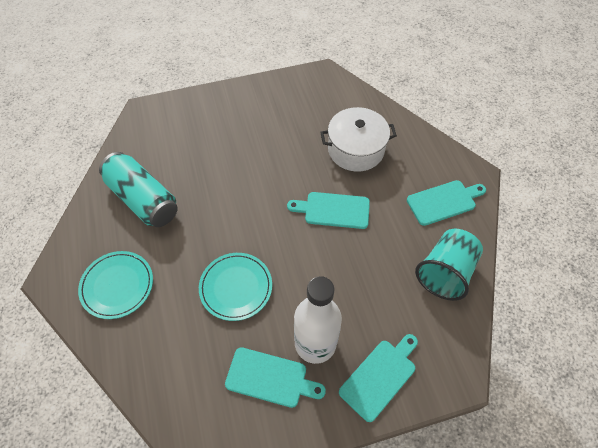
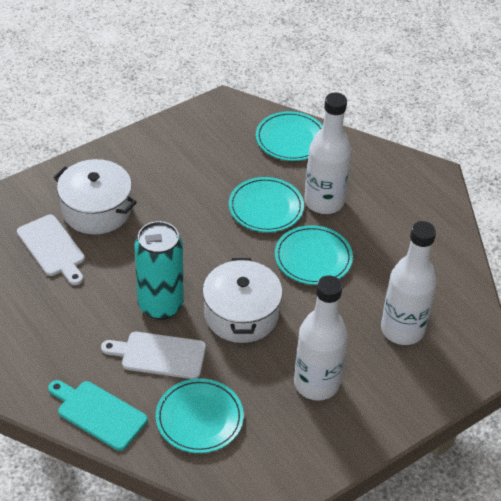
turquoise cup: 1 -> 0
turquoise cutting board: 4 -> 1
turquoise plate: 2 -> 4
white bottle: 1 -> 3
white cutting board: 0 -> 2
white pot: 1 -> 2

